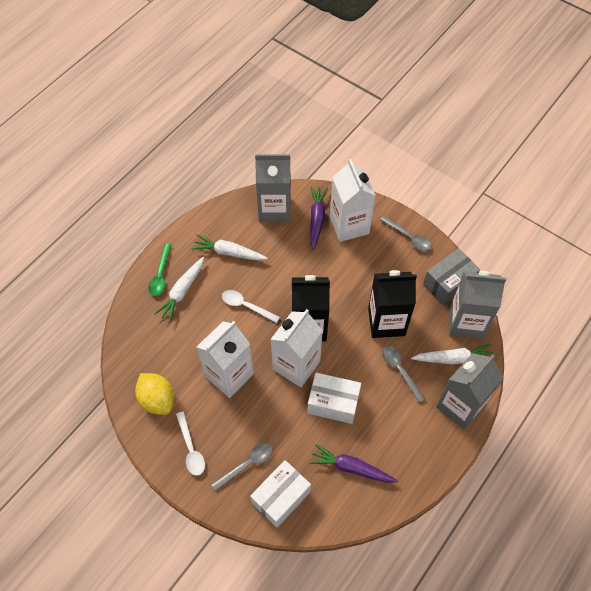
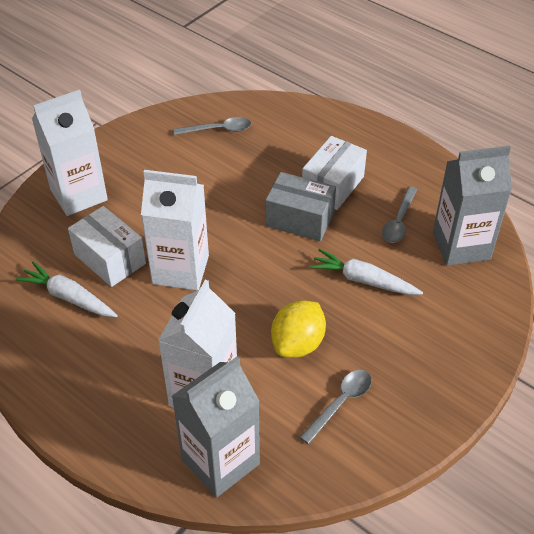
black carton: 2 -> 0
green spoon: 1 -> 0
grey carton: 3 -> 2
purple carrot: 2 -> 0
white carrot: 3 -> 2
white spoon: 2 -> 0

